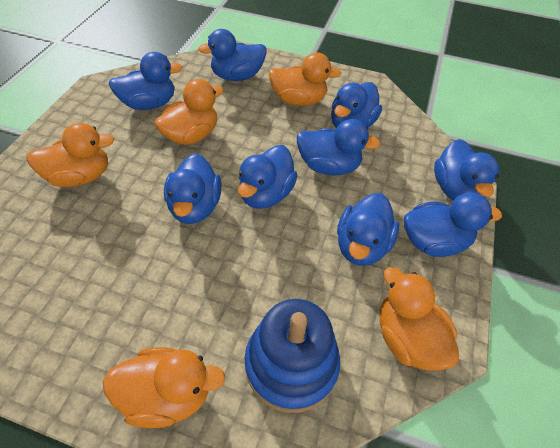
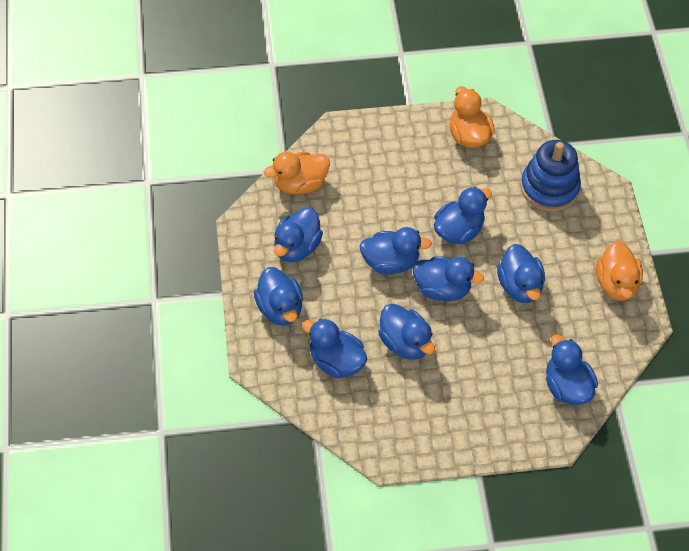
orange duck: 5 -> 3

